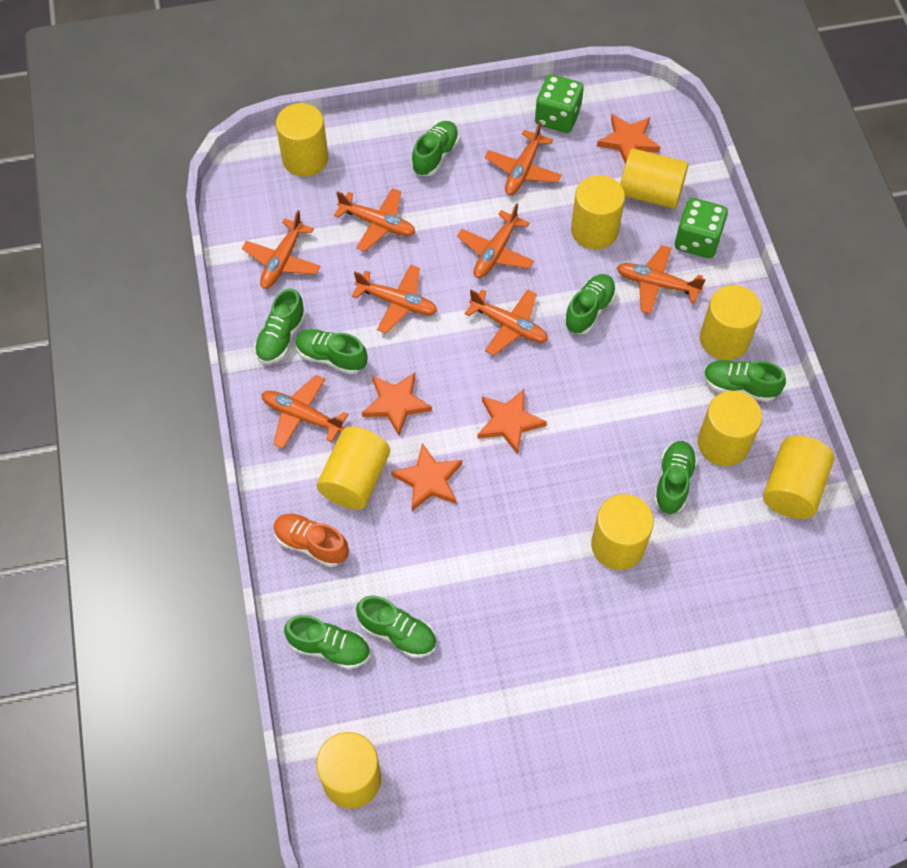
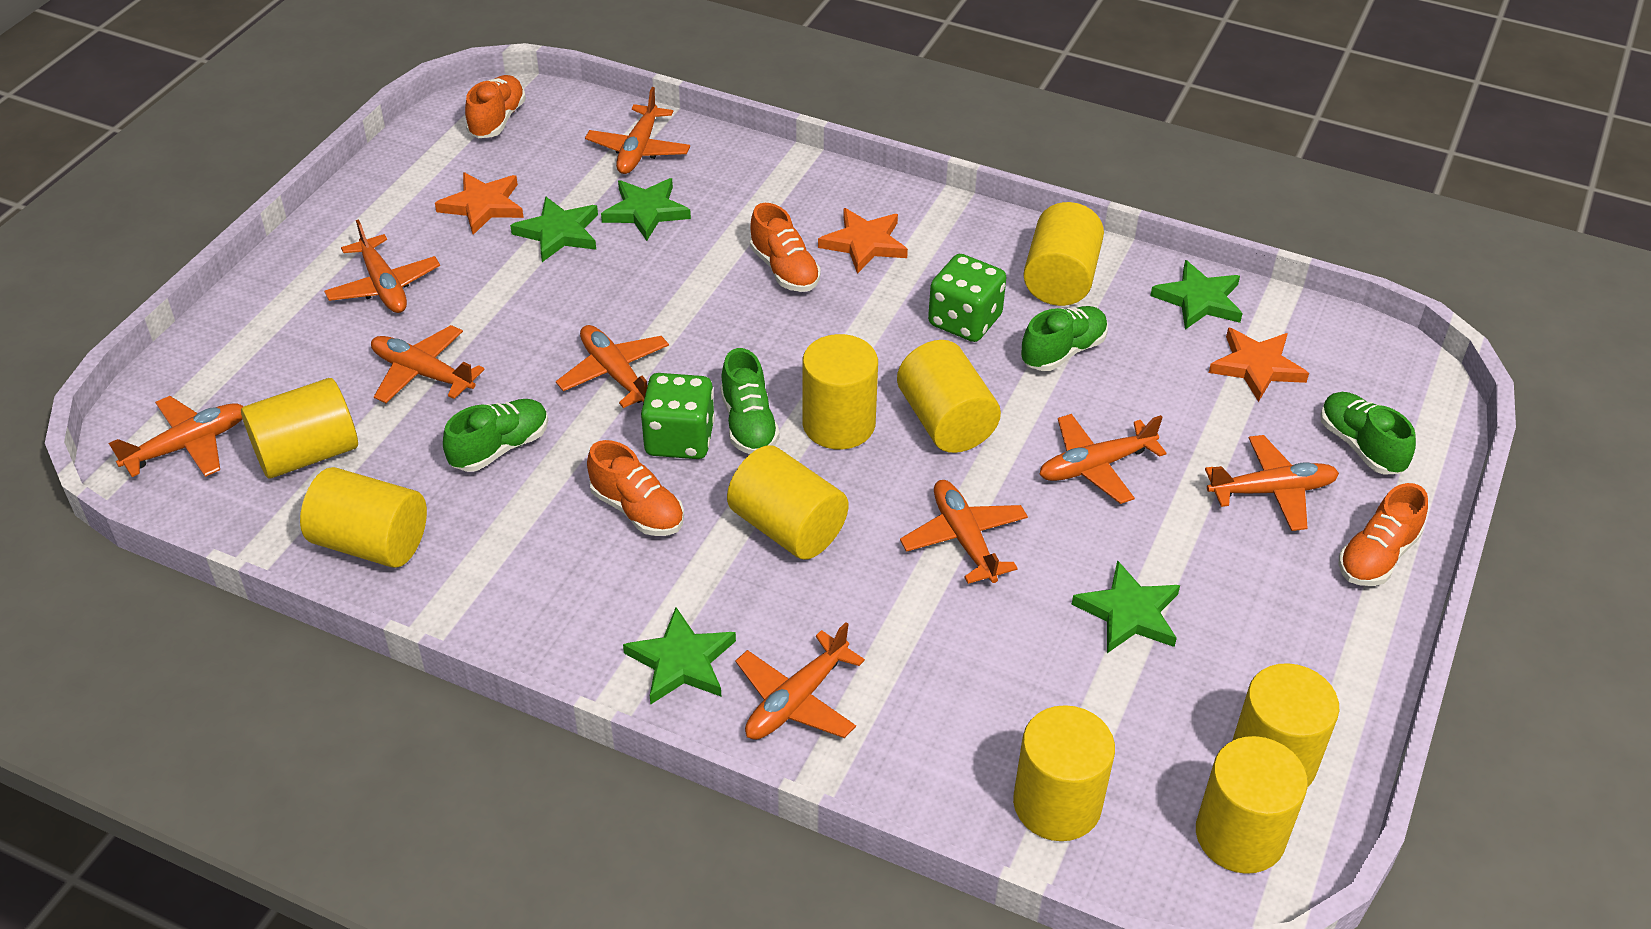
green shoe: 8 -> 4
green star: 0 -> 5
orange plane: 8 -> 9
orange shoe: 1 -> 4
orange star: 4 -> 3

